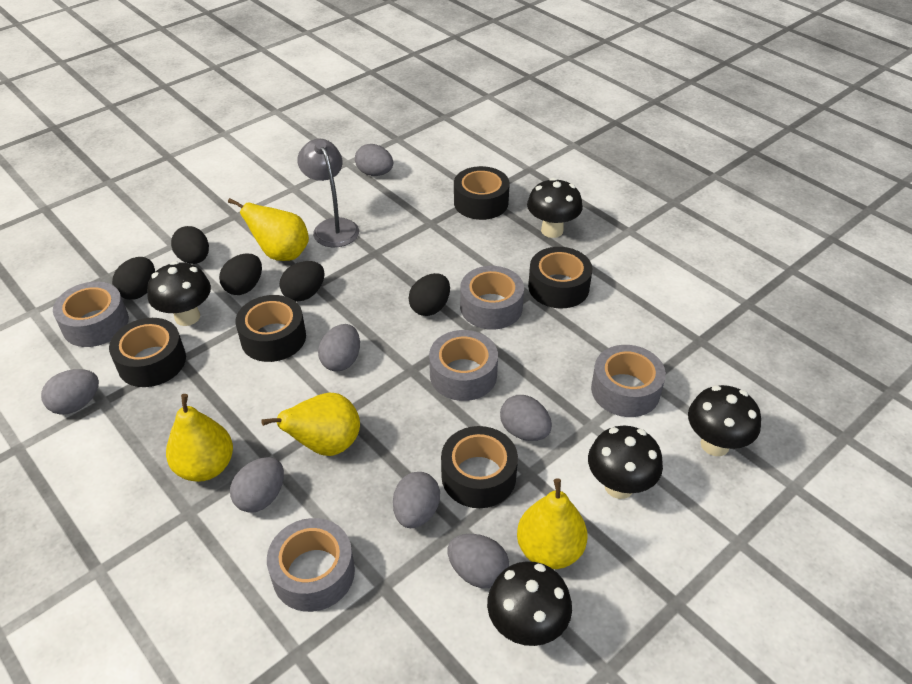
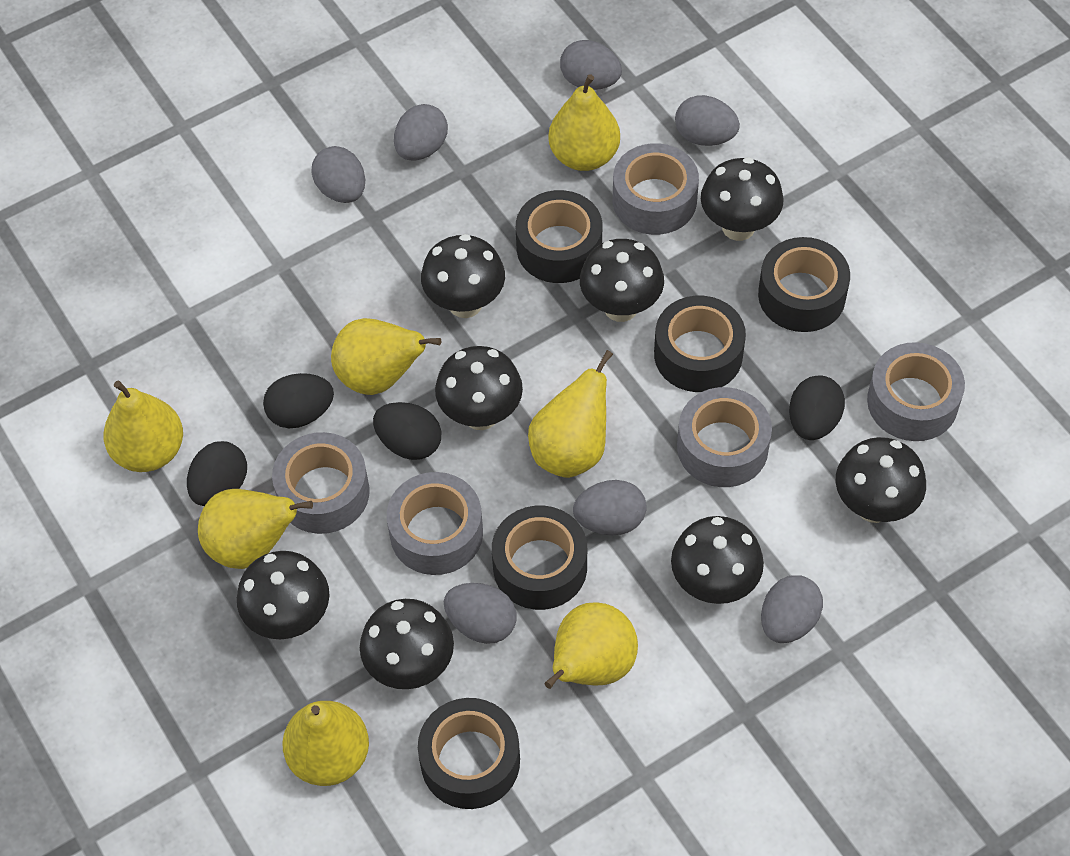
black egg: 5 -> 4
black mushroom: 5 -> 8
grey lamp: 1 -> 0
yellow pear: 4 -> 7

